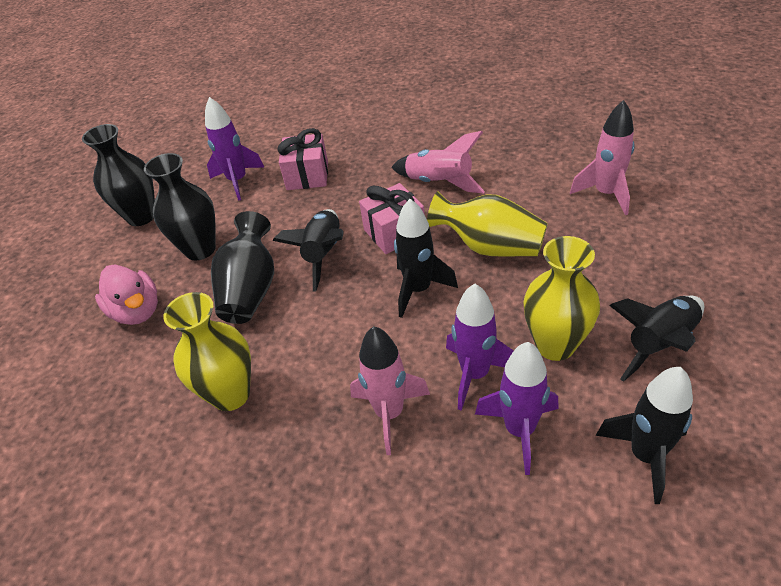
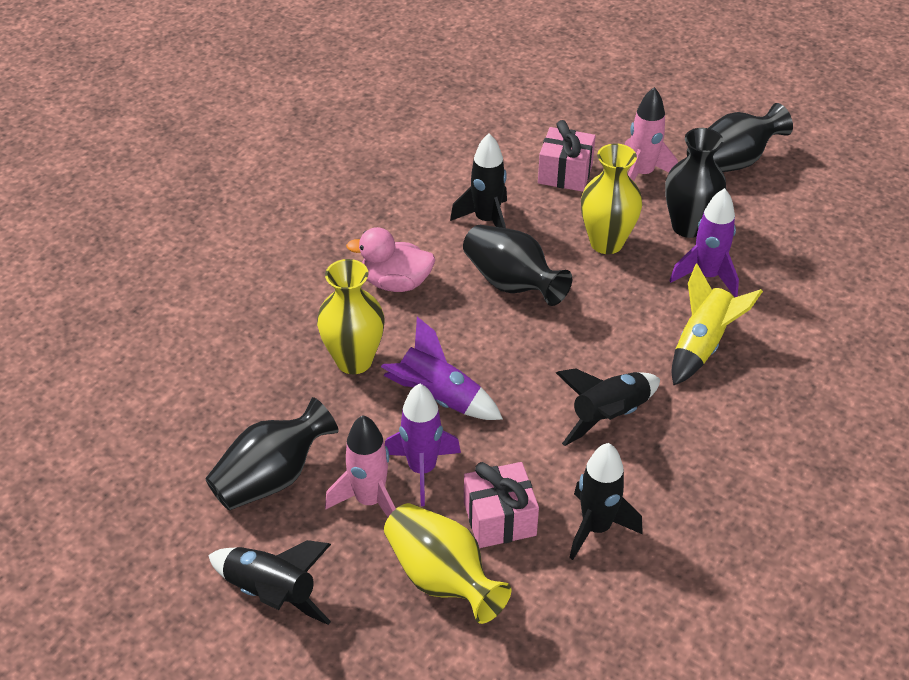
black vase: 3 -> 4
pink rocket: 3 -> 2
yellow rocket: 0 -> 1

